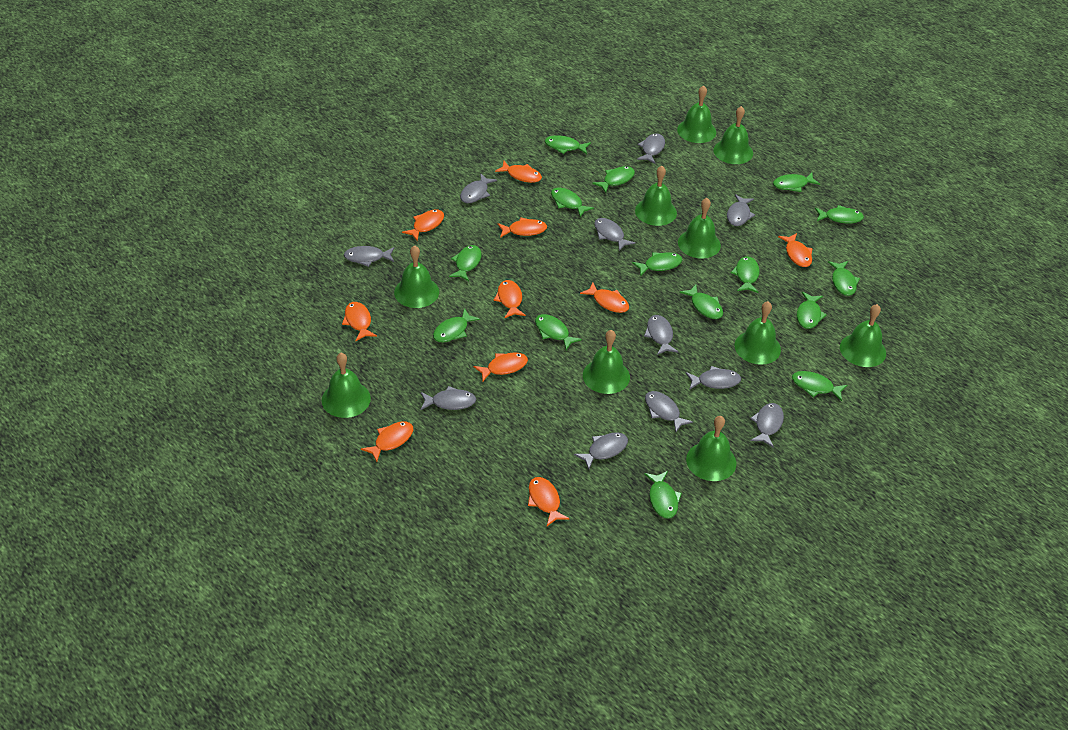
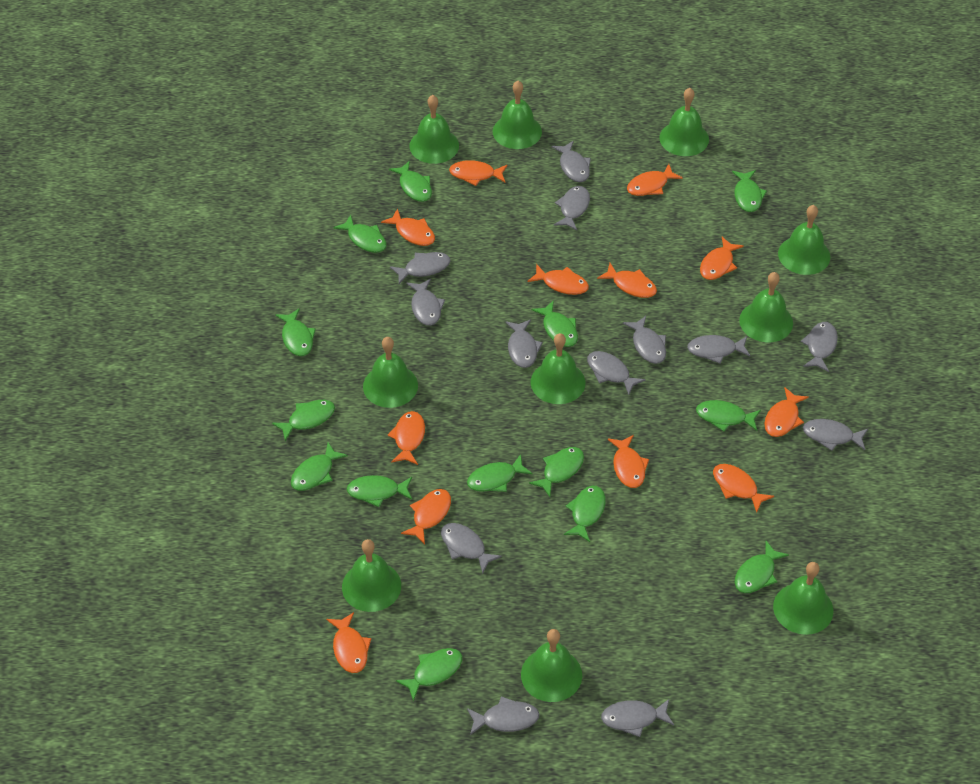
green fish: 15 -> 14
grey fish: 11 -> 13
orange fish: 10 -> 12

